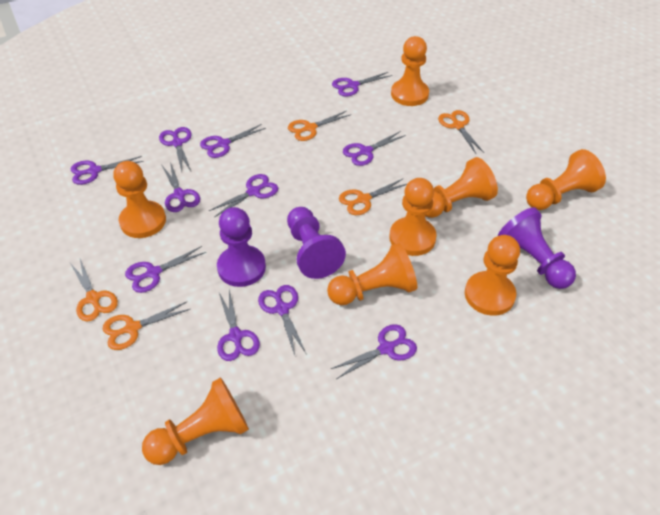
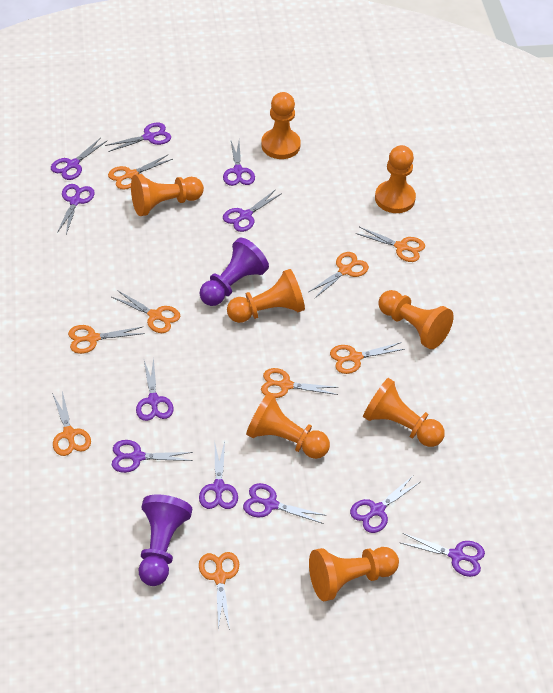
orange scissors: 5 -> 9
purple pawn: 3 -> 2

